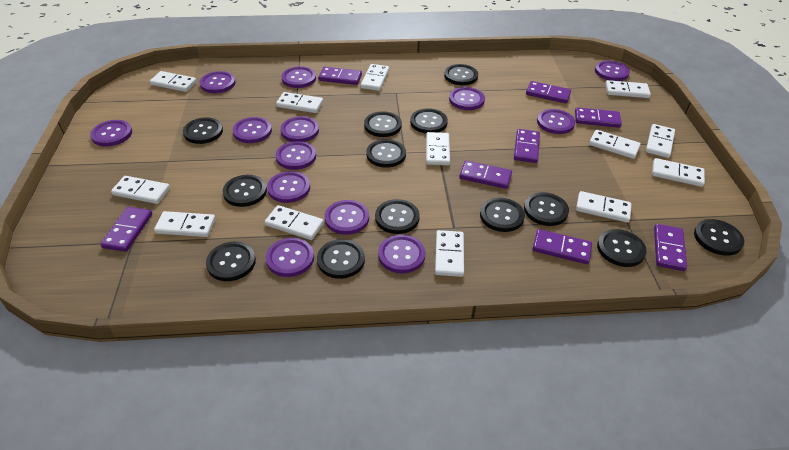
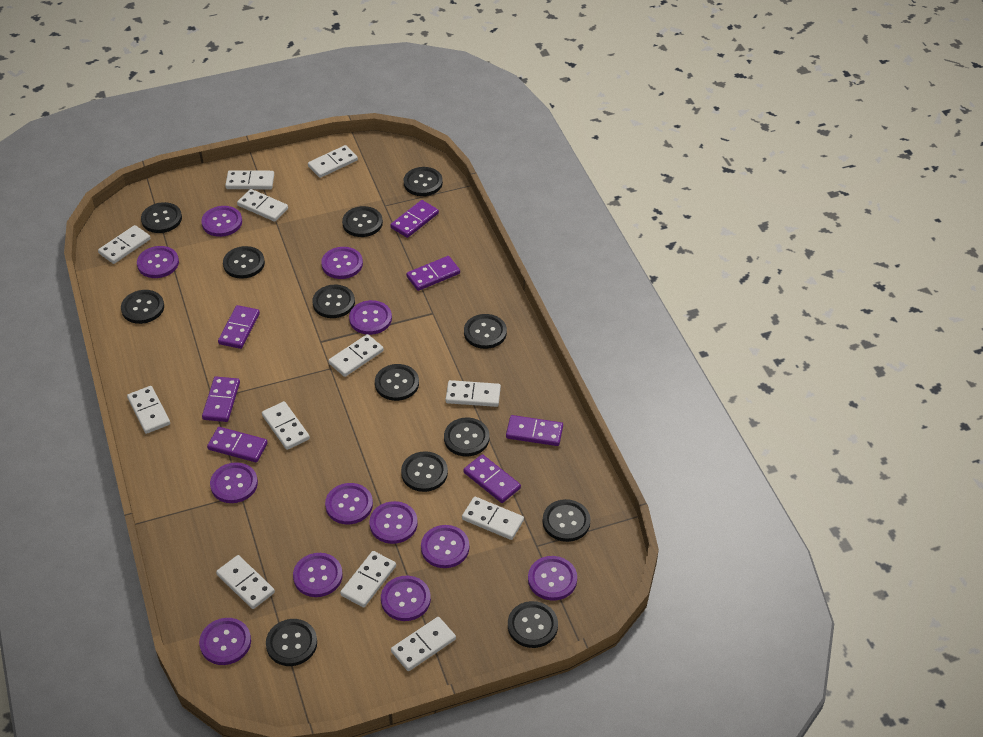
purple button: 13 -> 12
purple domino: 8 -> 7
white domino: 13 -> 12

